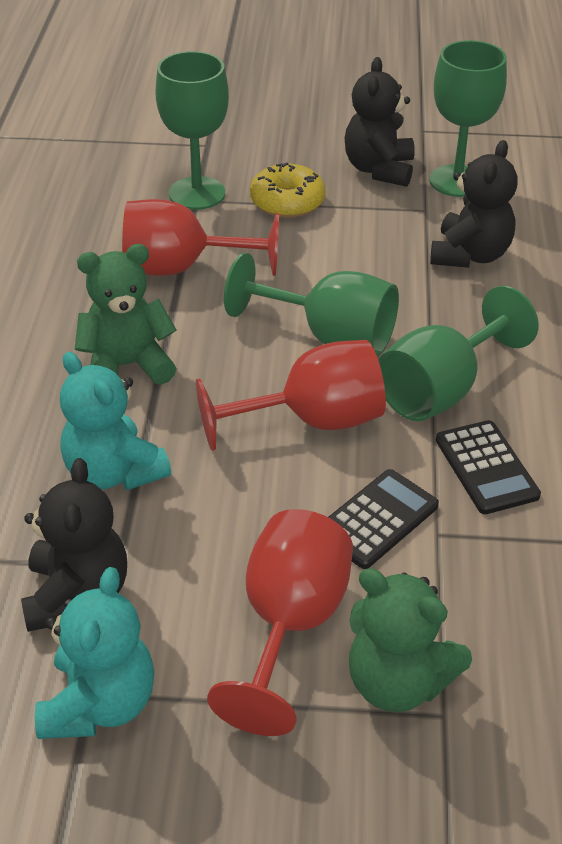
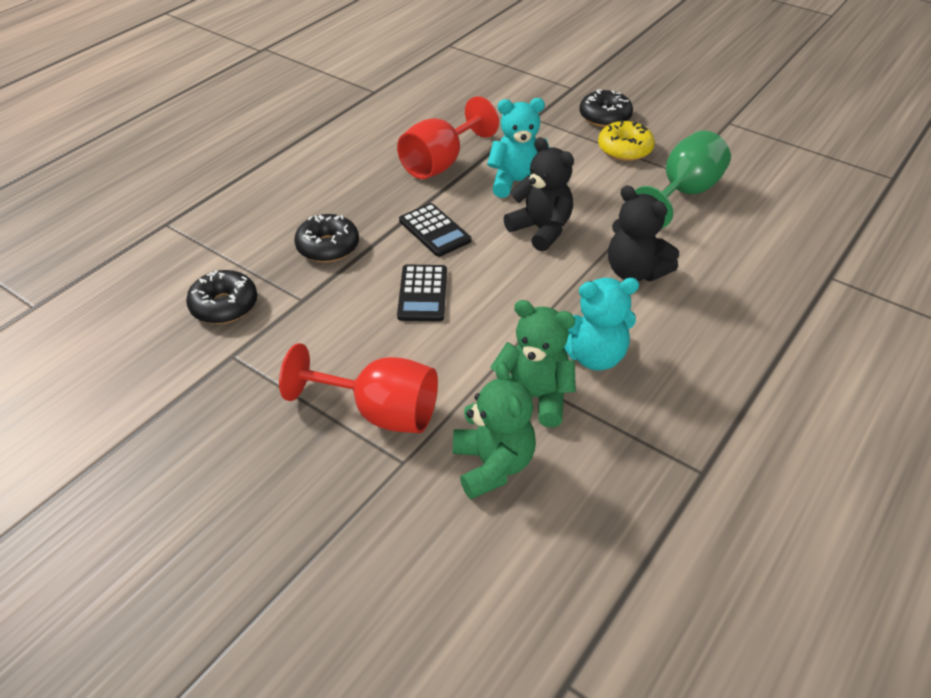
black donut: 0 -> 3
black teddy bear: 3 -> 2
green goblet: 4 -> 1
red goblet: 3 -> 2

